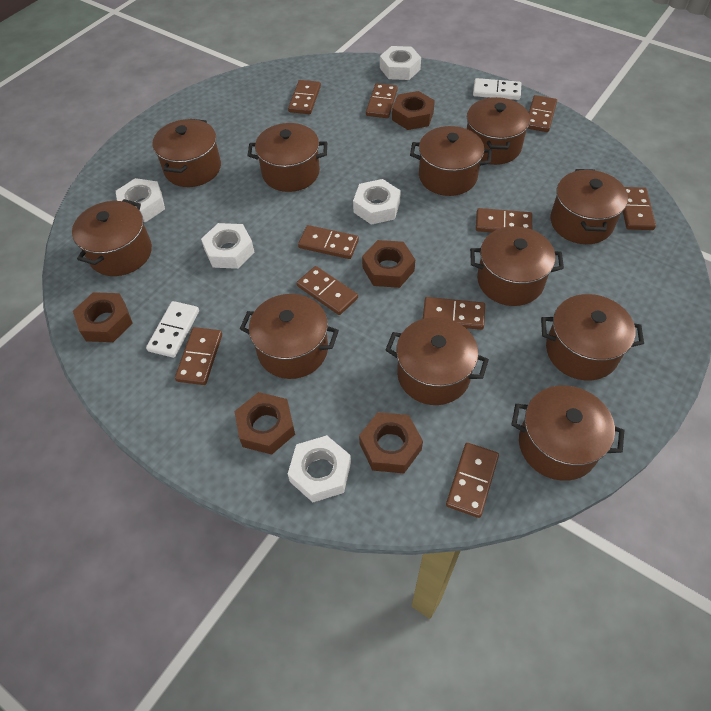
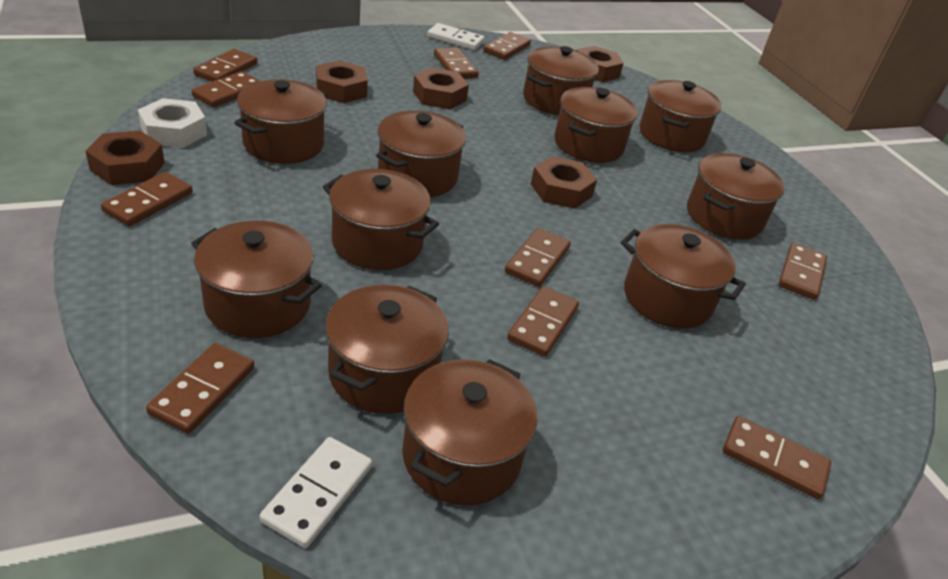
white nut: 5 -> 1

